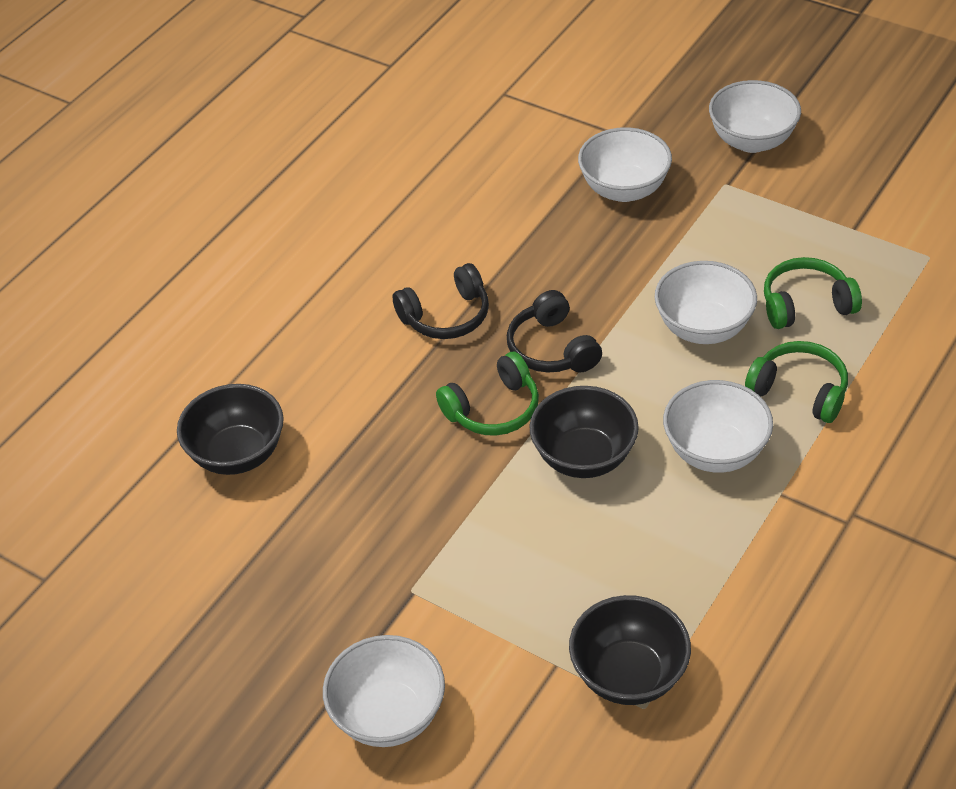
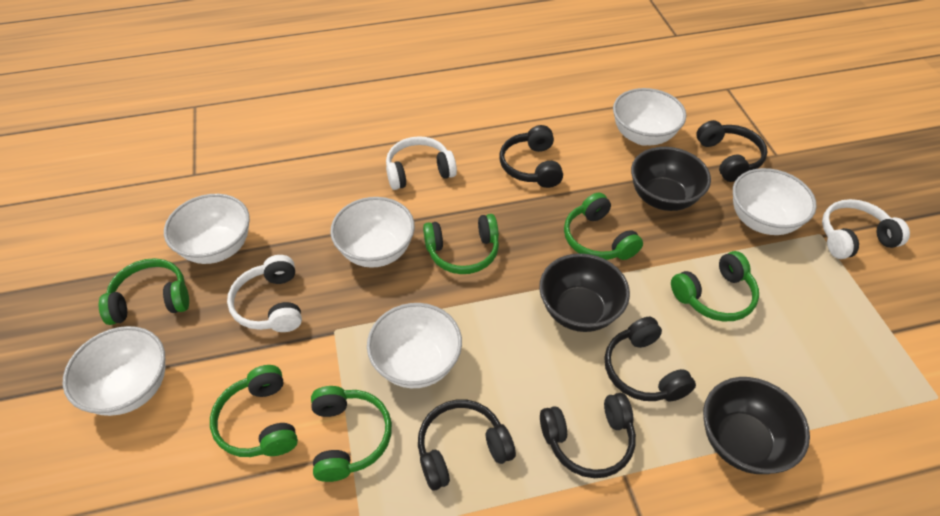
black headphones: 2 -> 5
green headphones: 3 -> 6
white bowl: 5 -> 6
white headphones: 0 -> 3

